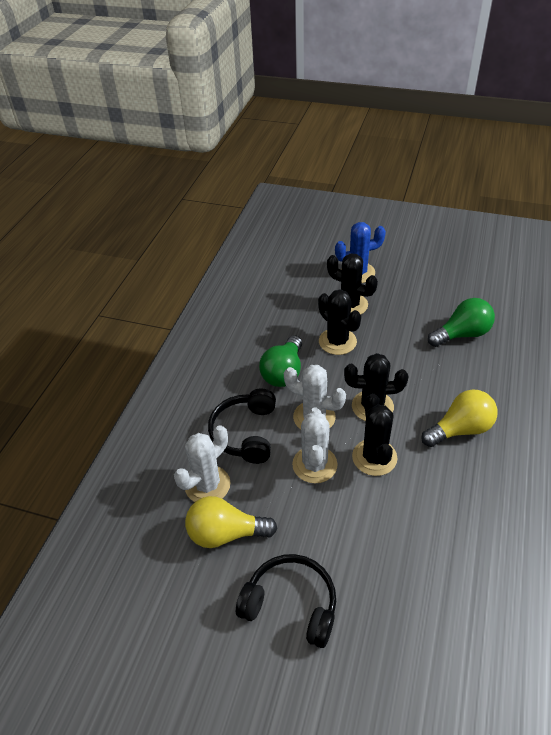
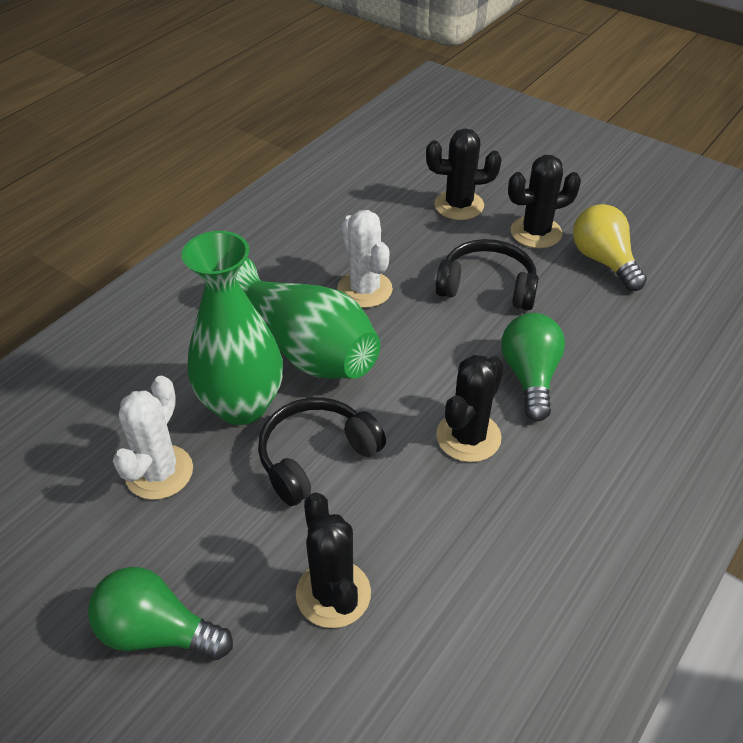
blue cactus: 1 -> 0
green vase: 0 -> 2
white cactus: 3 -> 2
yellow light bulb: 2 -> 1

